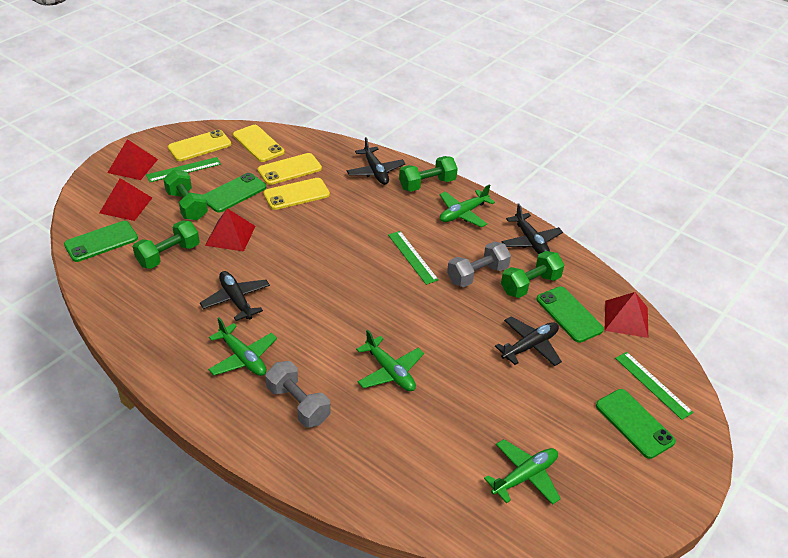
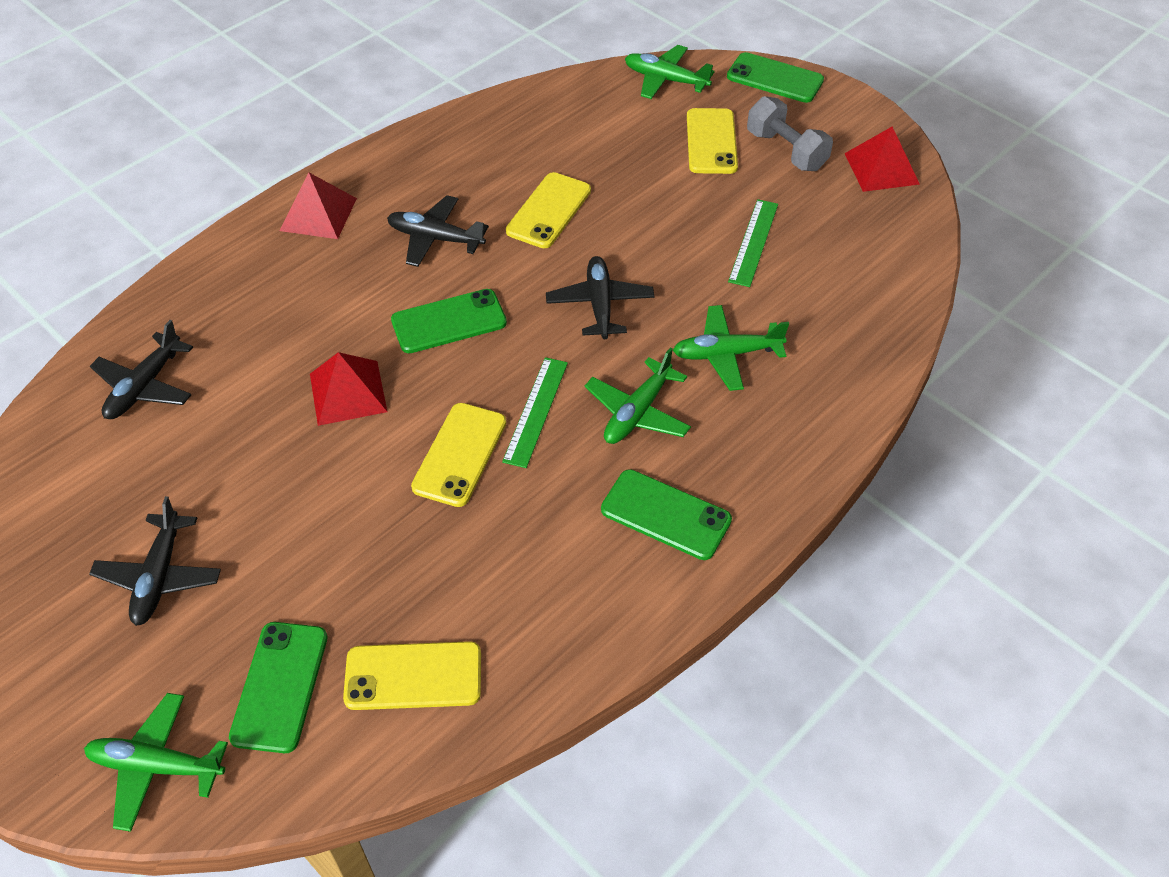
green dumbbell: 4 -> 0
green ruler: 3 -> 2
grey dumbbell: 2 -> 1
red pyramid: 4 -> 3

